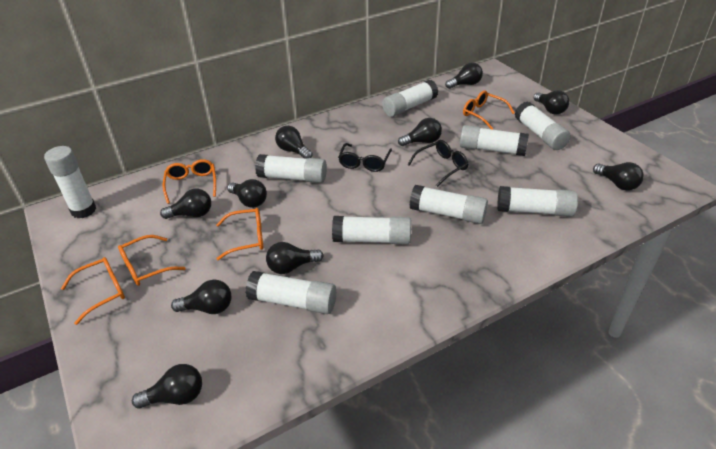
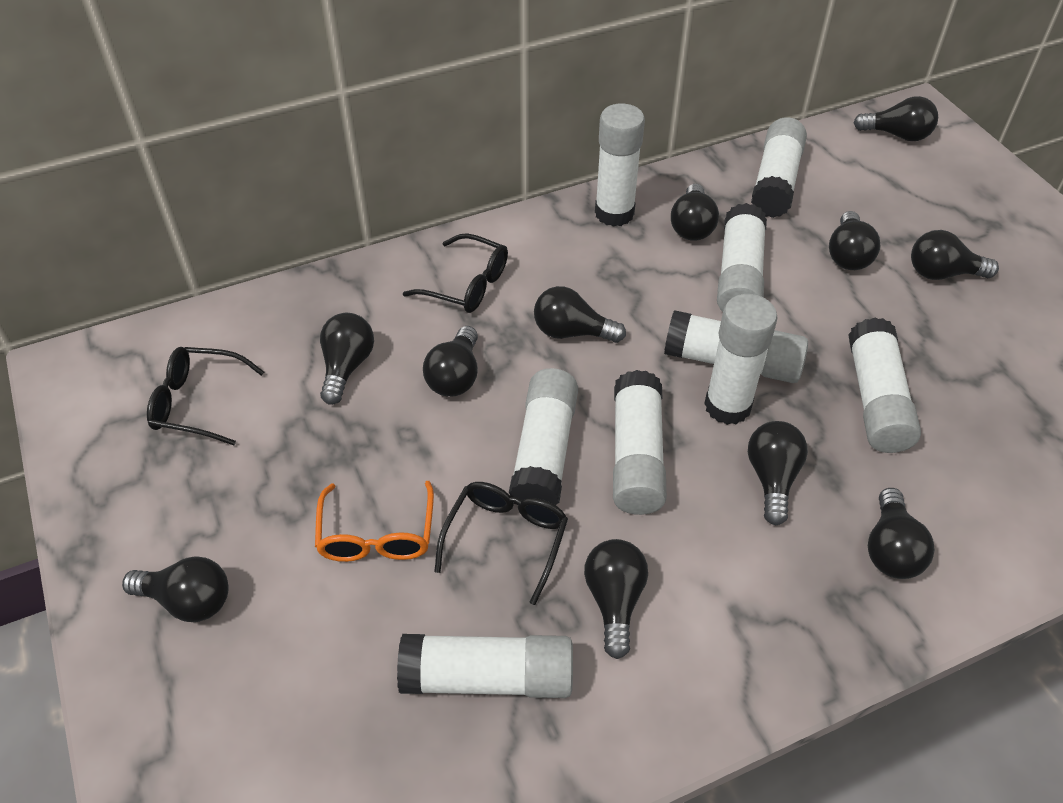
black glasses: 2 -> 3
black light bulb: 10 -> 11
orange glasses: 5 -> 1

